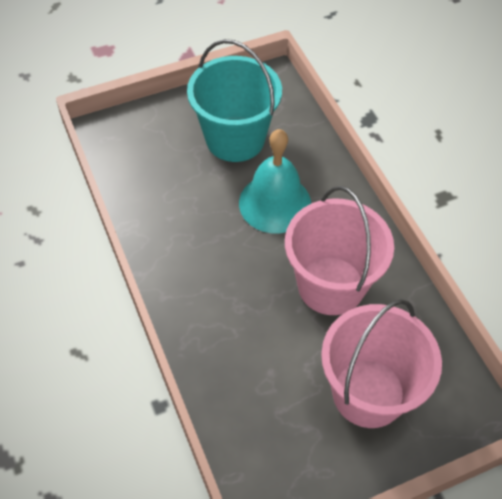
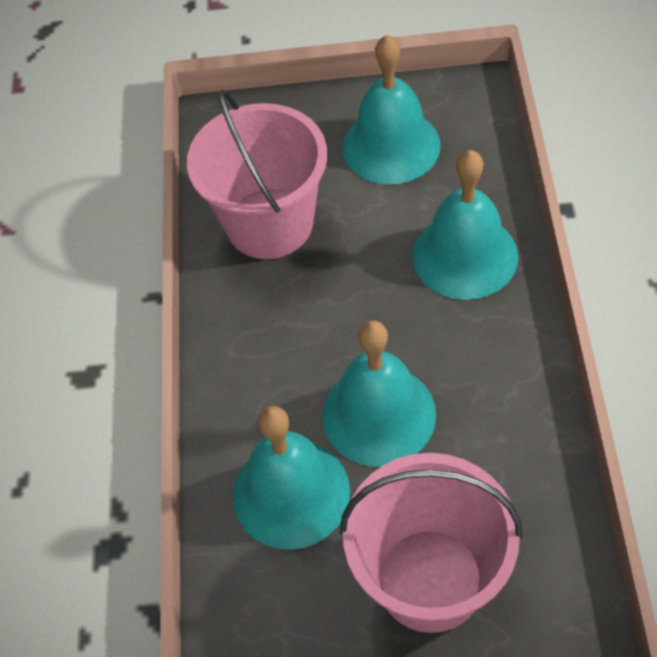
turquoise bell: 1 -> 4
turquoise bucket: 1 -> 0

